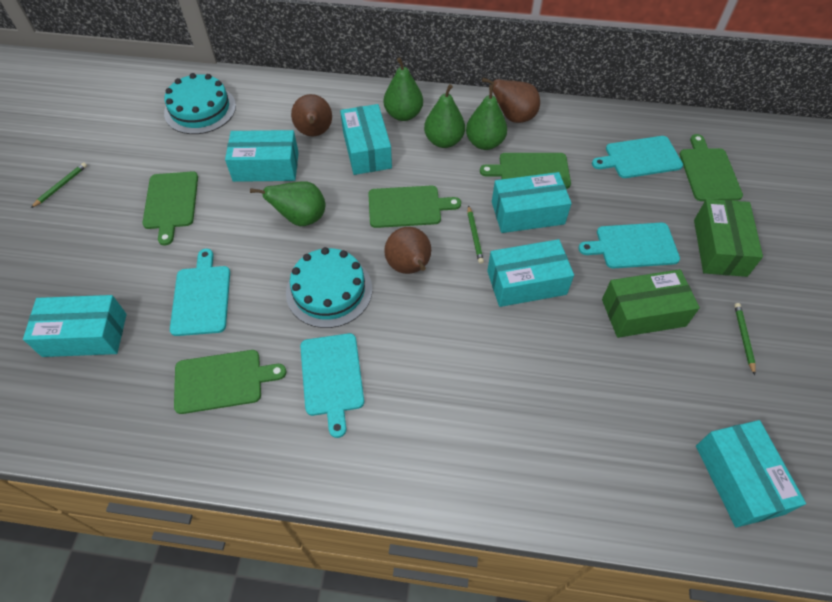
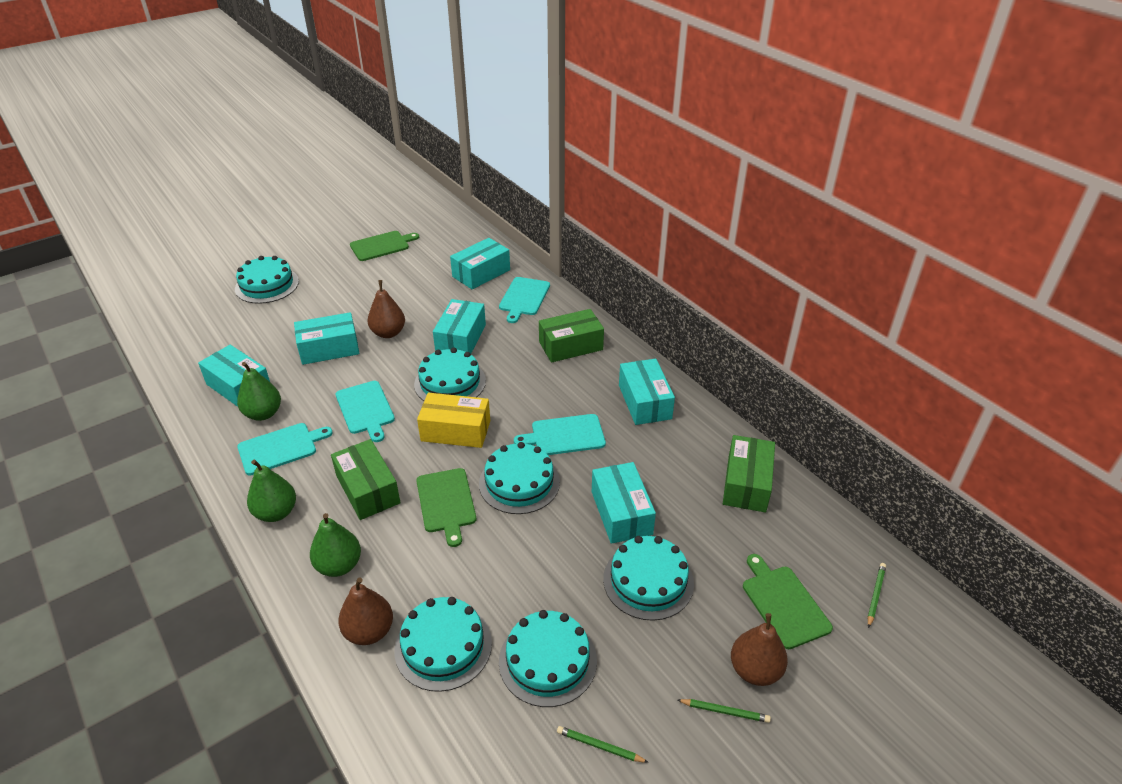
green box: 2 -> 3
green cutting board: 5 -> 3
green pear: 4 -> 3
turquoise cake: 2 -> 6
yellow box: 0 -> 1

